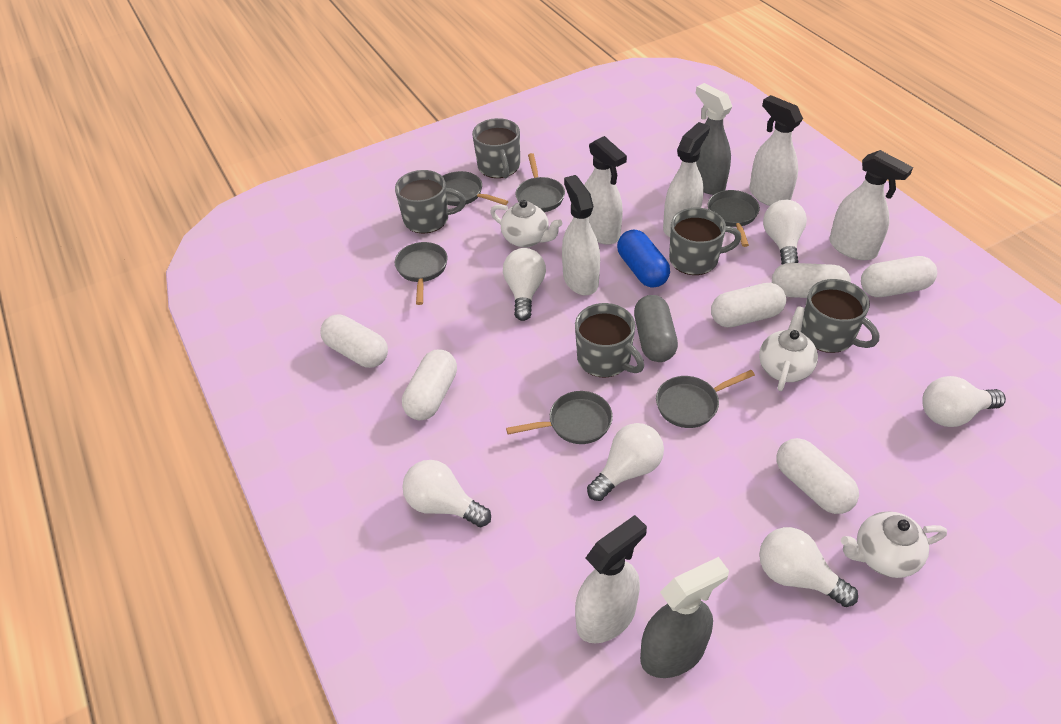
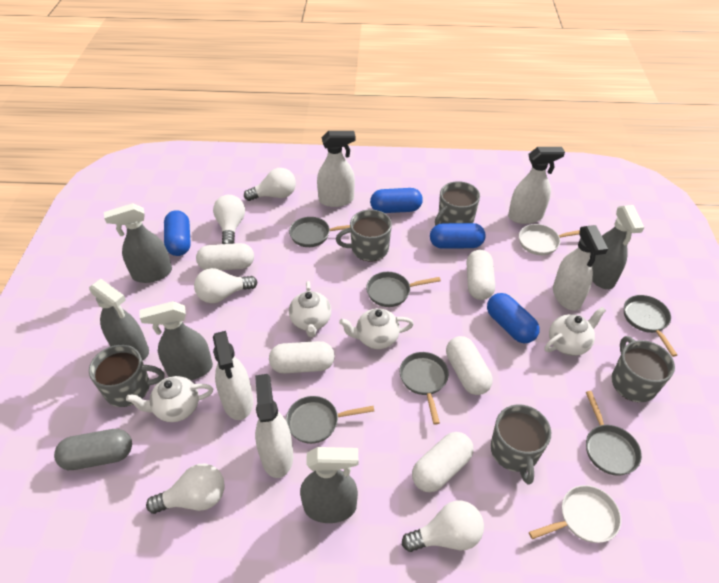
blue capsule: 1 -> 4
grey spray bottle: 2 -> 5
white capsule: 6 -> 5
white light bulb: 6 -> 5
white pan: 0 -> 2
white spray bottle: 6 -> 5
white teapot: 3 -> 4

